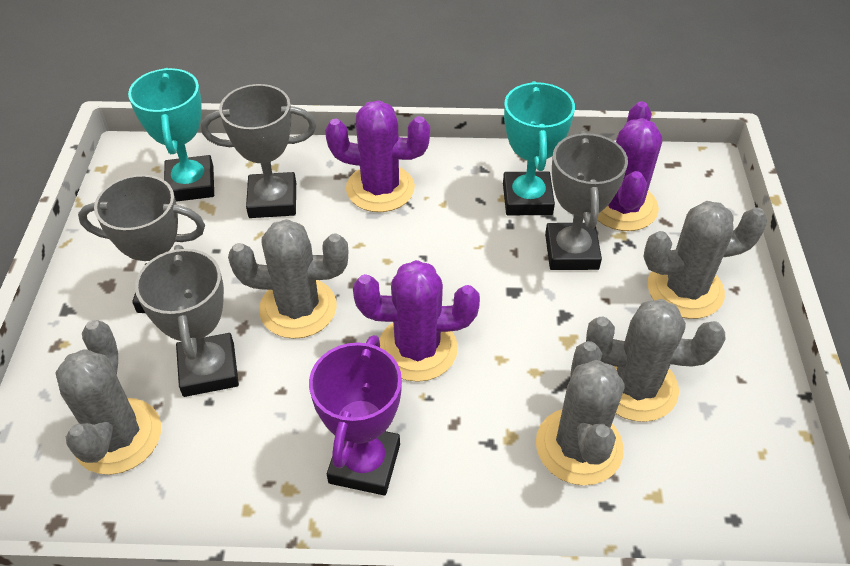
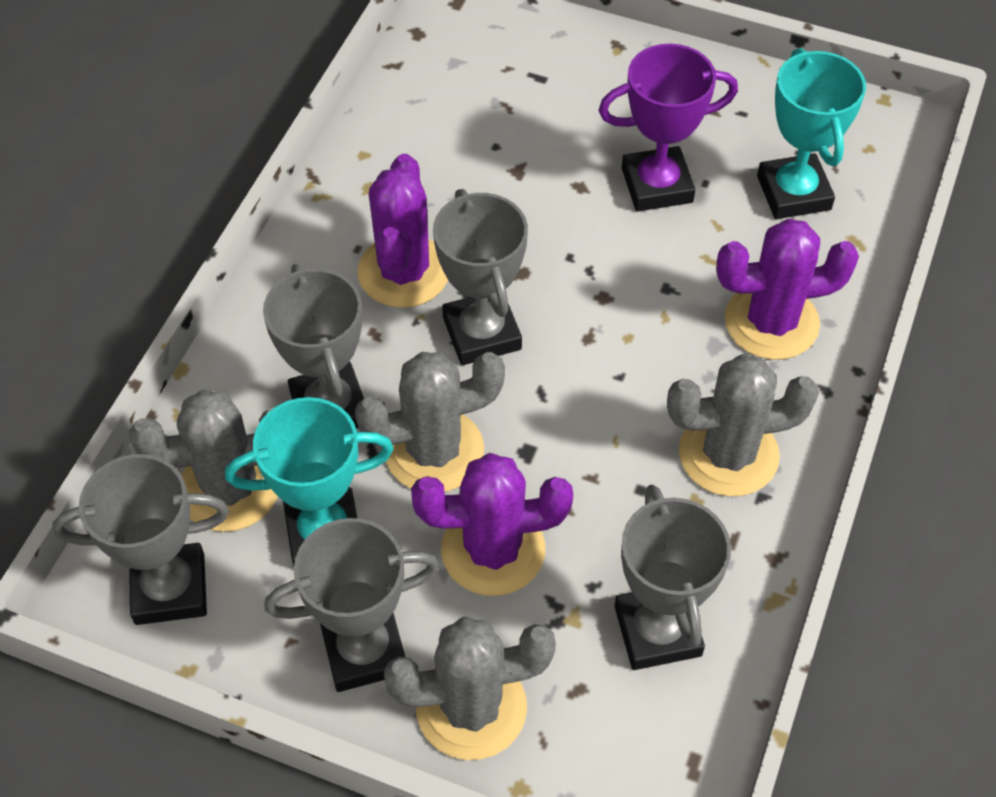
grey cactus: 5 -> 4
grey trophy: 4 -> 5

